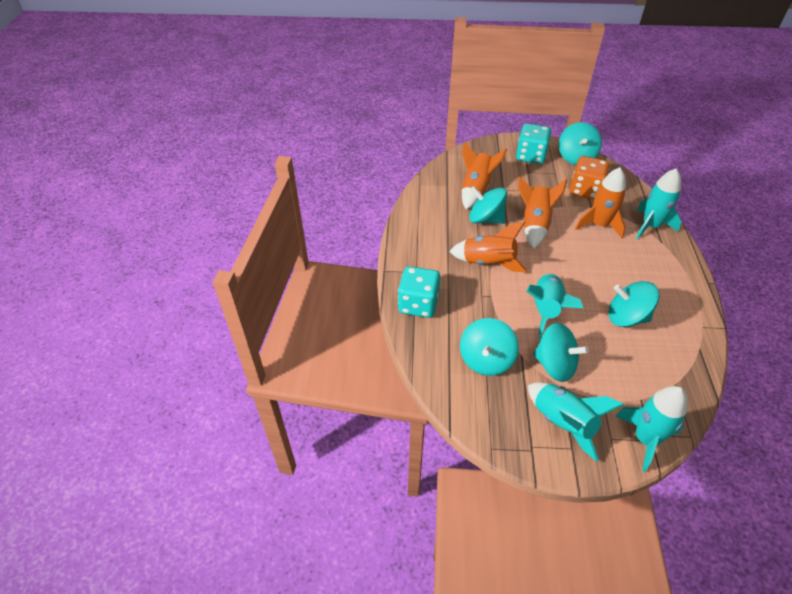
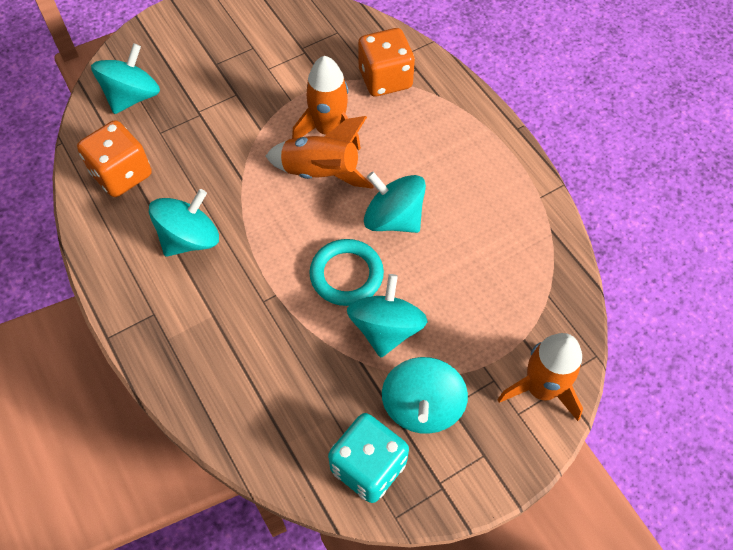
orange dice: 1 -> 2
orange rocket: 4 -> 3
turquoise dice: 2 -> 1
turquoise ring: 0 -> 1
turquoise rocket: 4 -> 0

